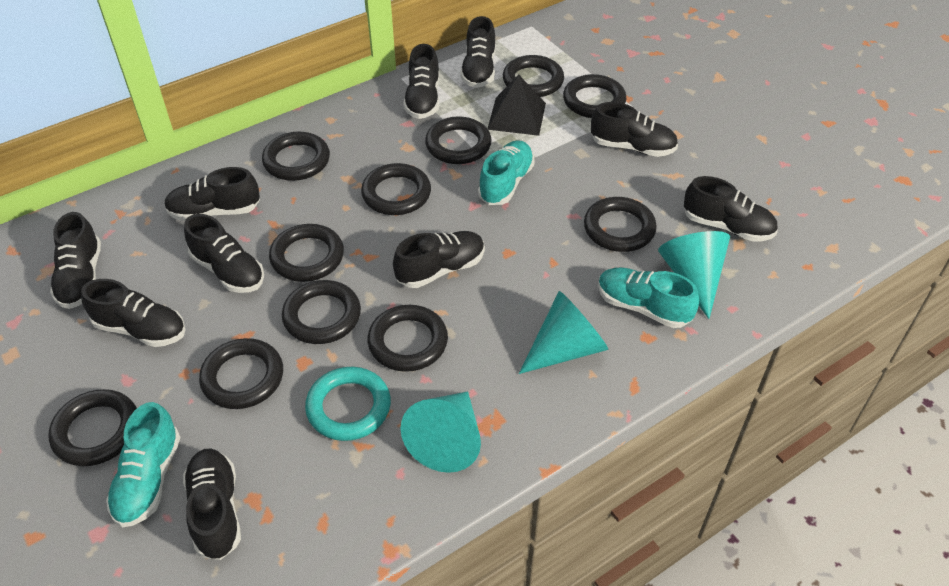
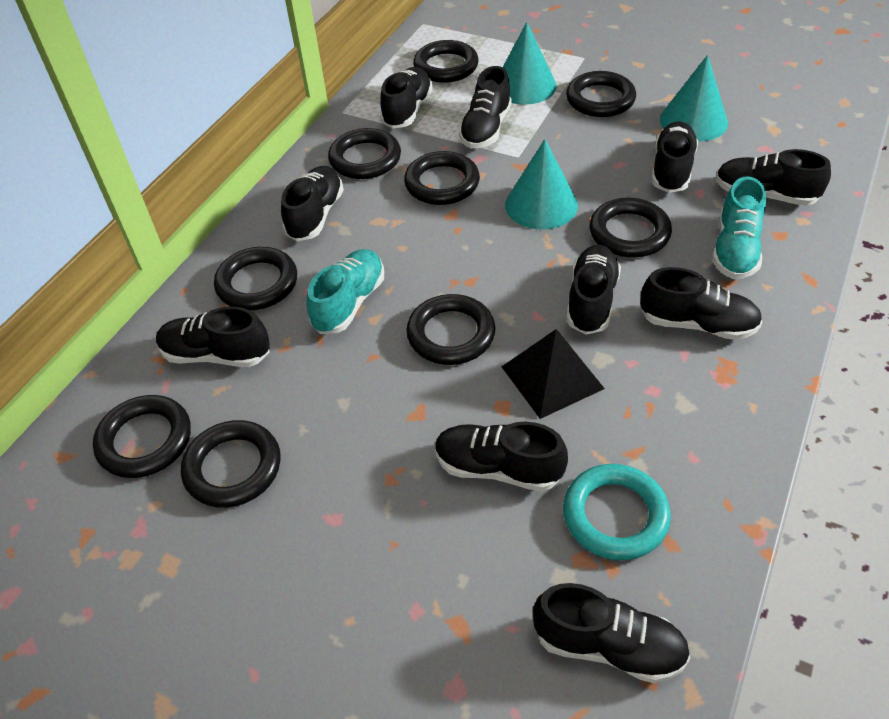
black ring: 11 -> 9
turquoise shoe: 3 -> 2

